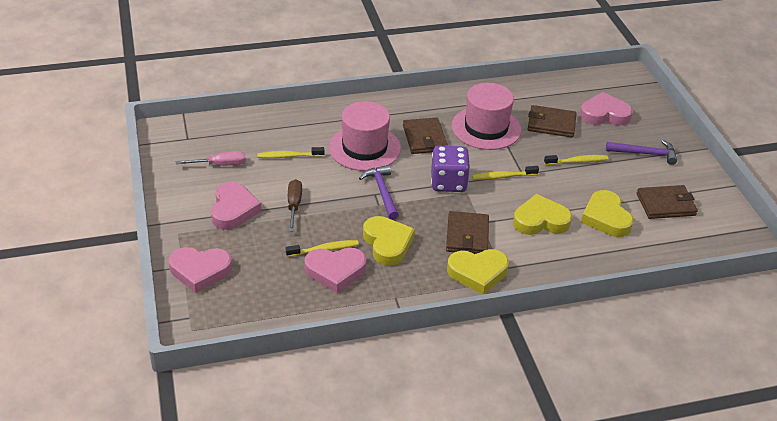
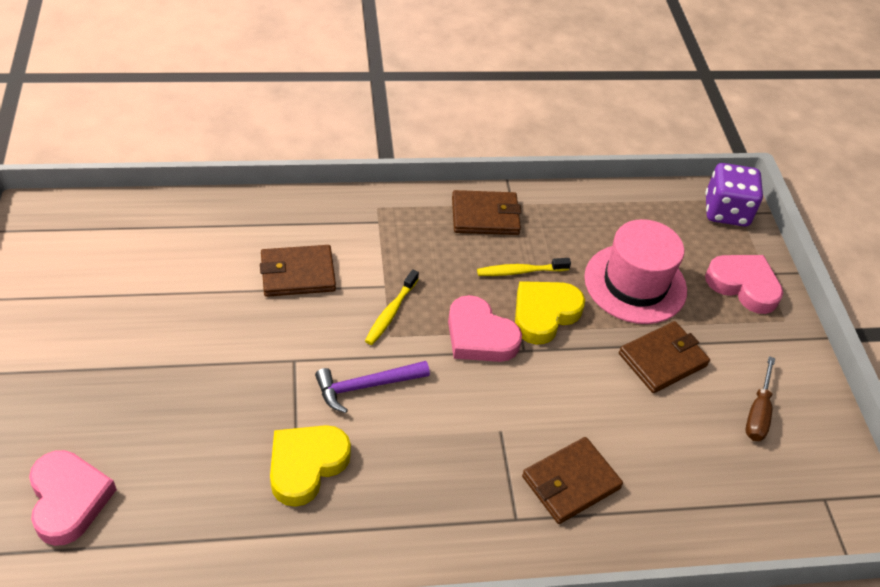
pink hat: 2 -> 1
pink heart: 4 -> 3
pink screwdriver: 1 -> 0
purple hammer: 2 -> 1
yellow heart: 4 -> 2
yellow toothbrush: 4 -> 2

